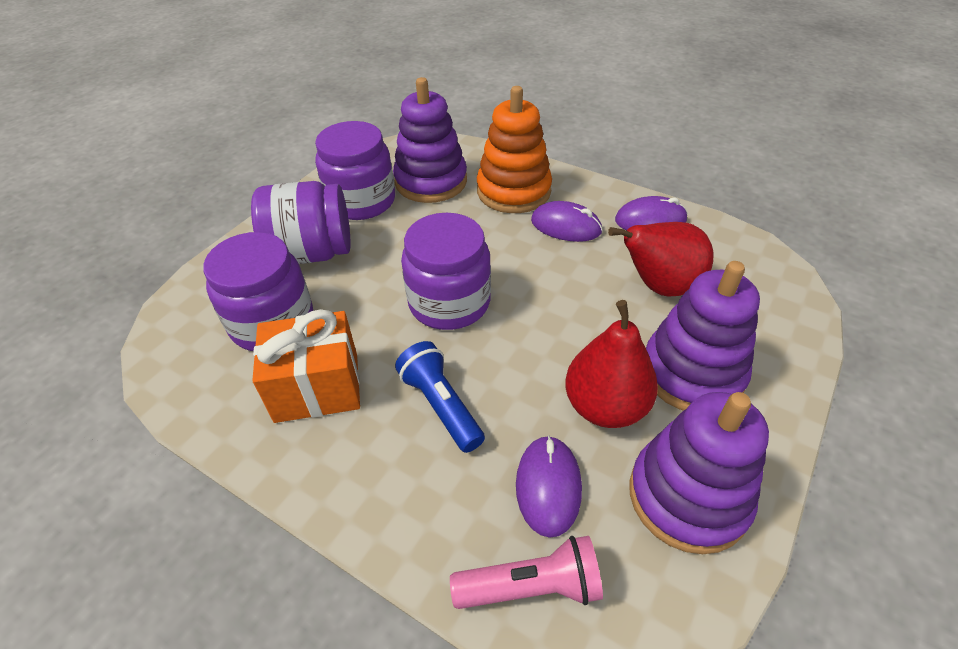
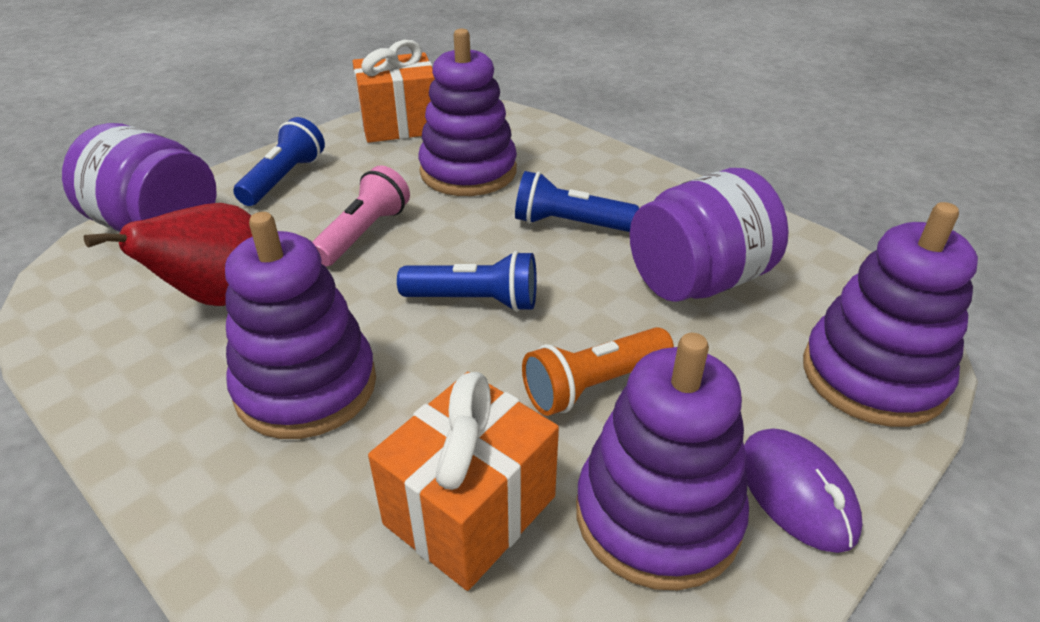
blue flashlight: 1 -> 3
orange flashlight: 0 -> 1
orange gift: 1 -> 2
orange stacking toy: 1 -> 0
purple jar: 4 -> 2
purple mouse: 3 -> 1
purple stacking toy: 3 -> 4
red pear: 2 -> 1

